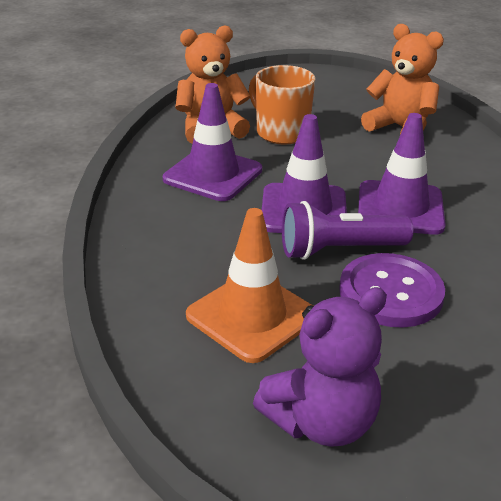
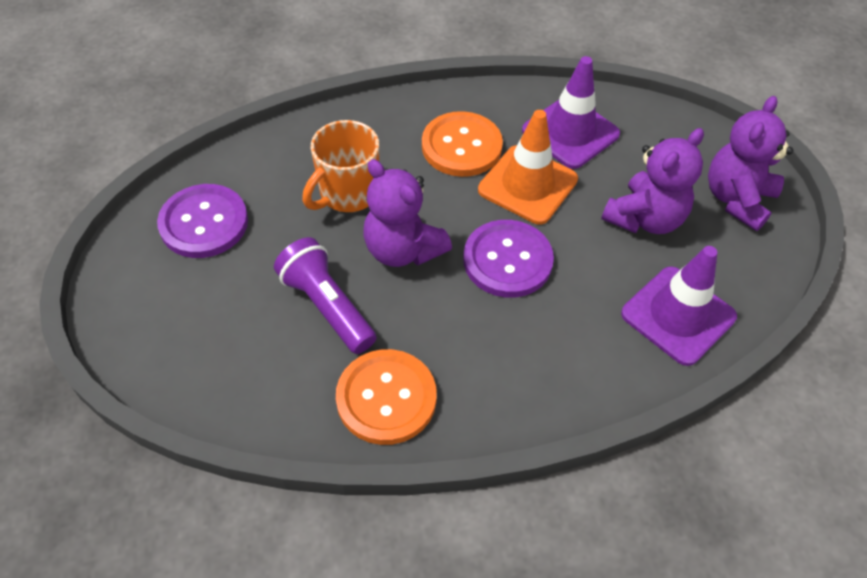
orange button: 0 -> 2
orange teddy bear: 2 -> 0
purple button: 1 -> 2
purple teddy bear: 1 -> 3
purple traffic cone: 3 -> 2

